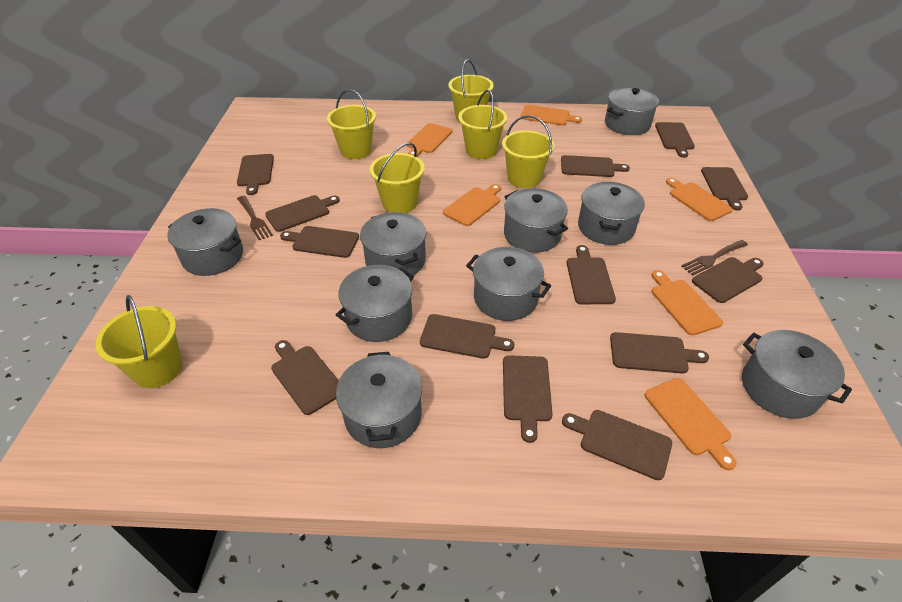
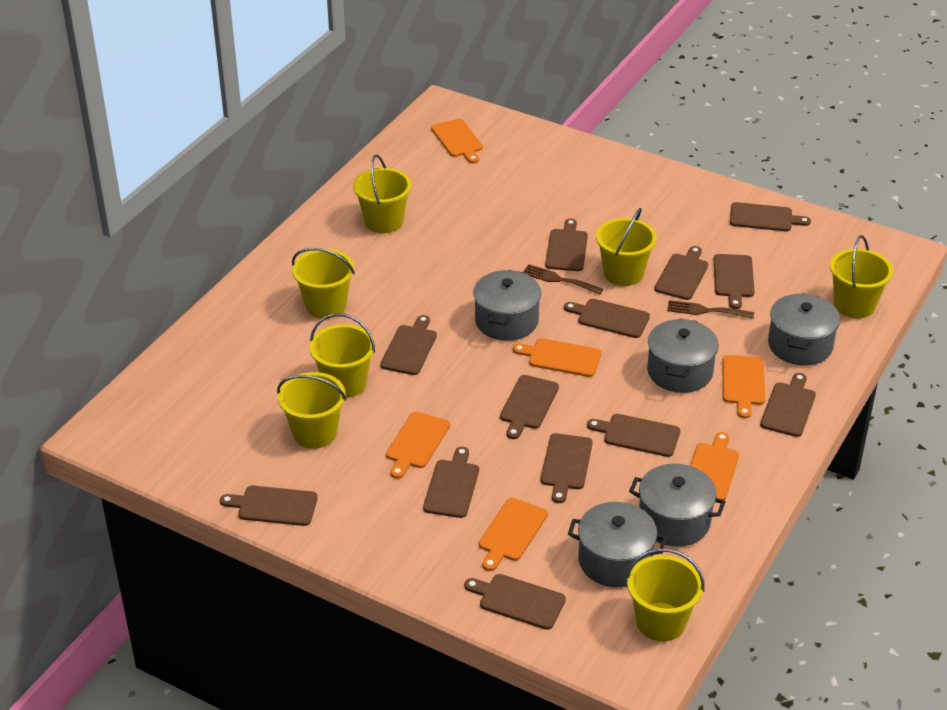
grey pot: 9 -> 5
yellow bucket: 6 -> 7

